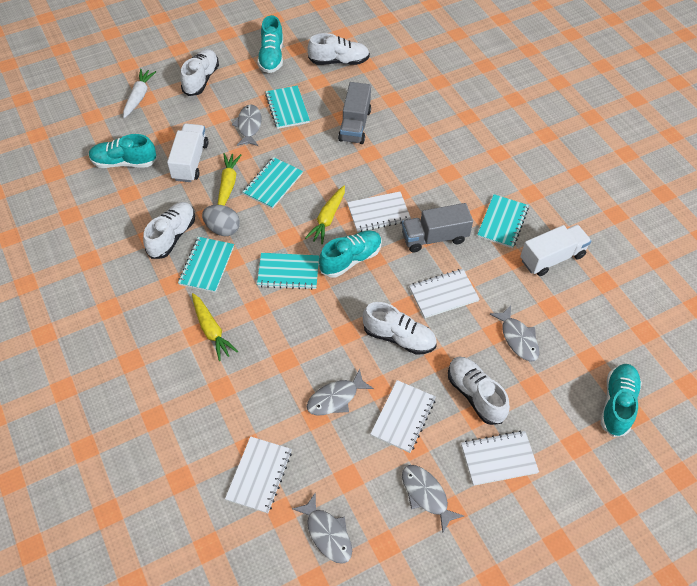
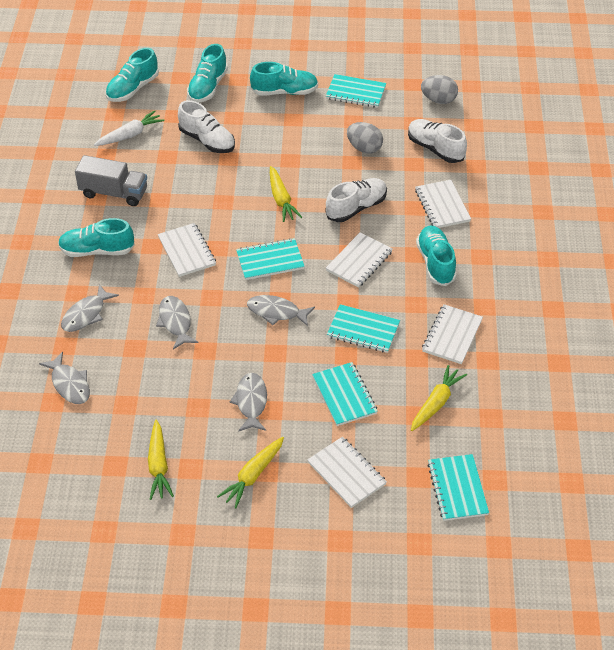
grey egg: 1 -> 2
grey truck: 2 -> 1
turquoise shoe: 4 -> 5
white shoe: 5 -> 3
white truck: 2 -> 0
yellow carrot: 3 -> 4

